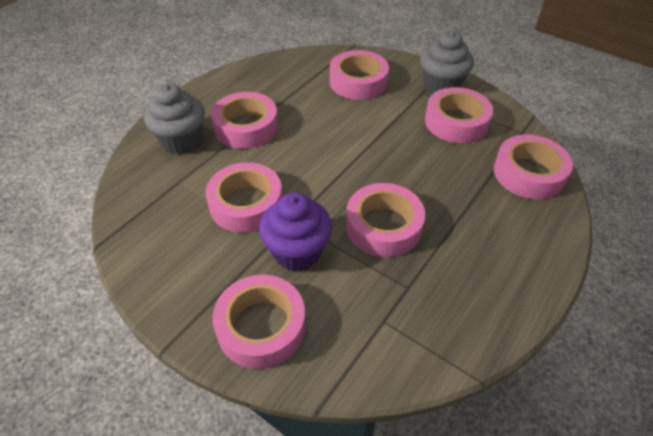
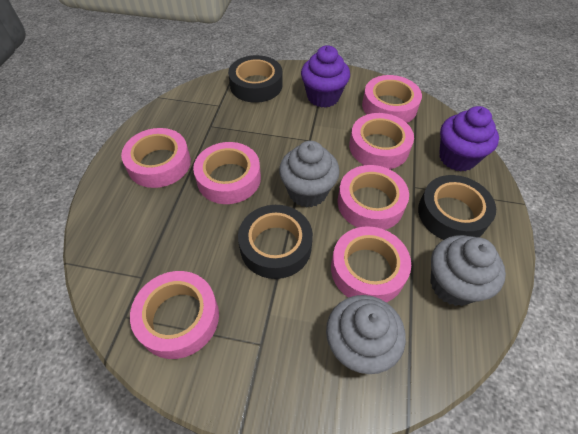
black tape: 0 -> 3
grey cupcake: 2 -> 3
purple cupcake: 1 -> 2

